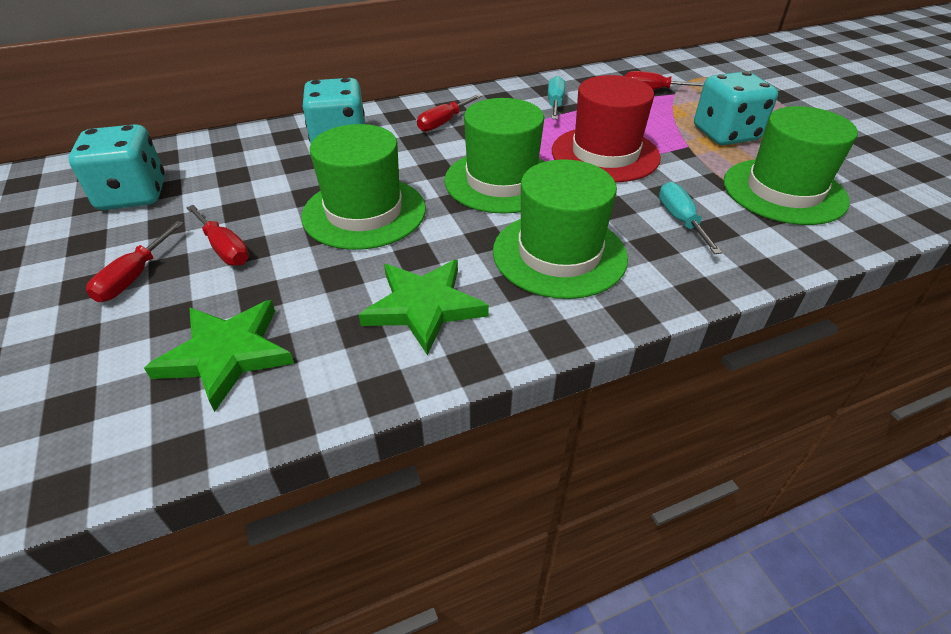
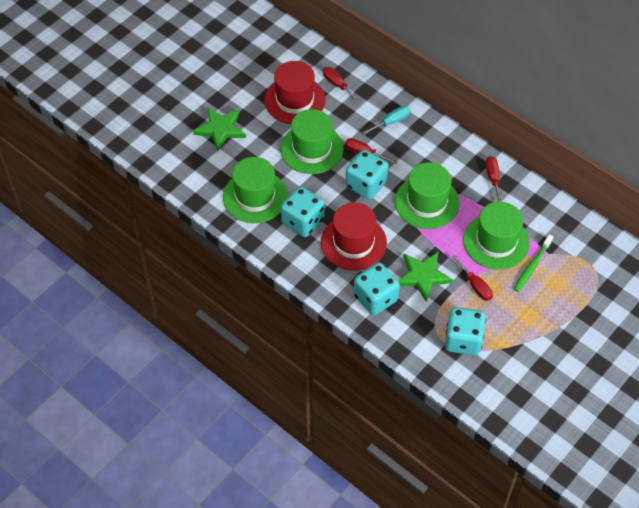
green toothbrush: 0 -> 1
red hat: 1 -> 2
turquoise dice: 3 -> 4
turquoise screwdriver: 2 -> 1

